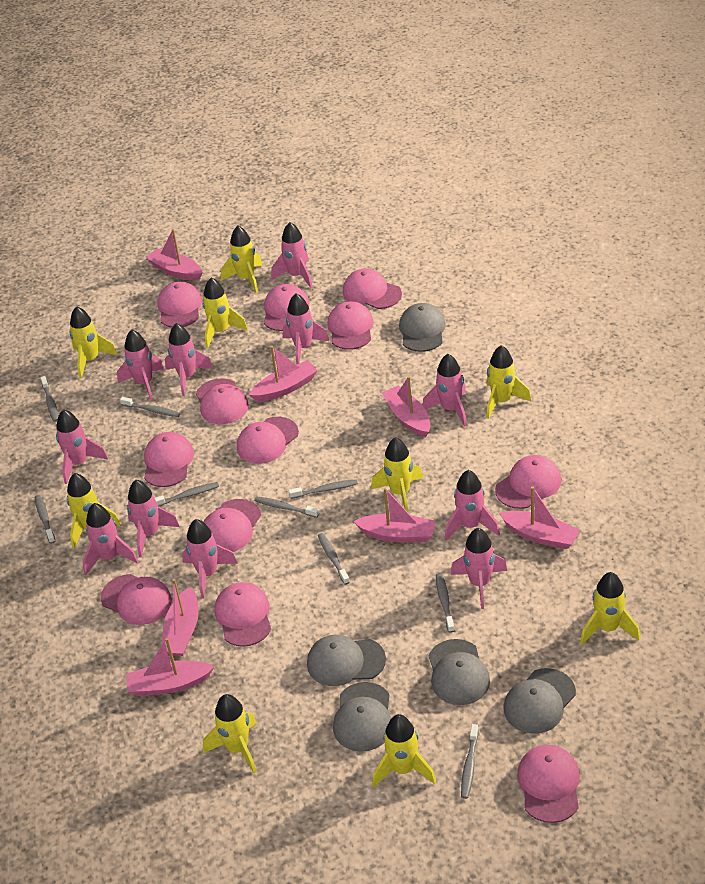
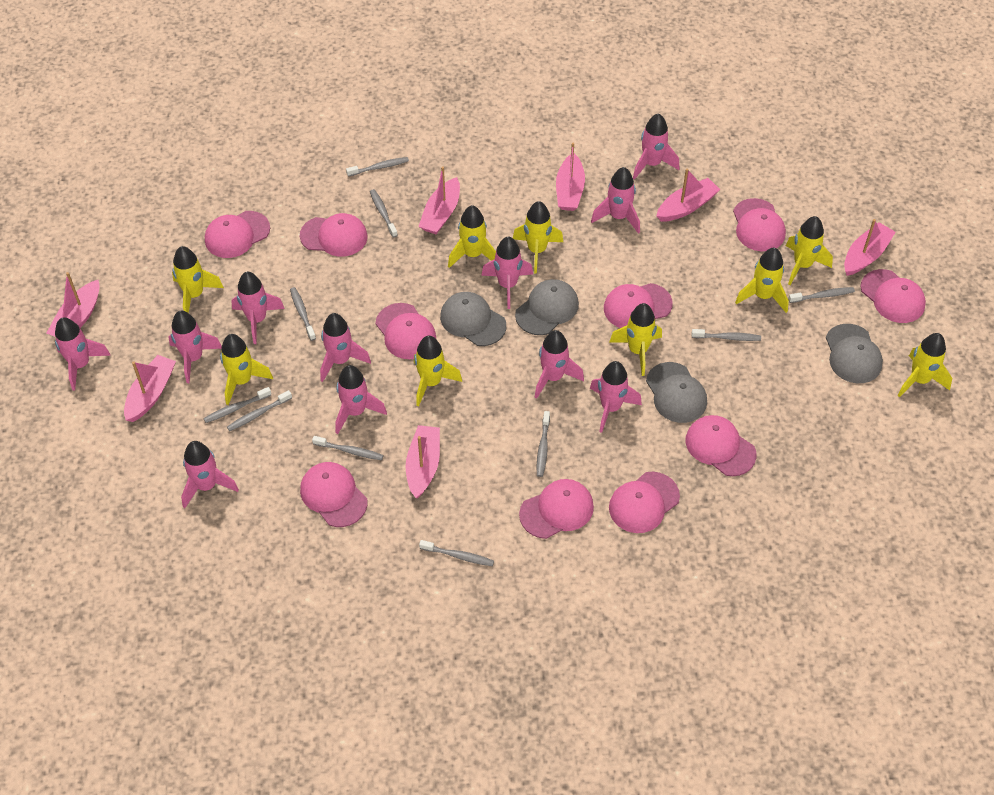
grey cap: 5 -> 4
grey toothbrush: 9 -> 10
pink cap: 12 -> 10

